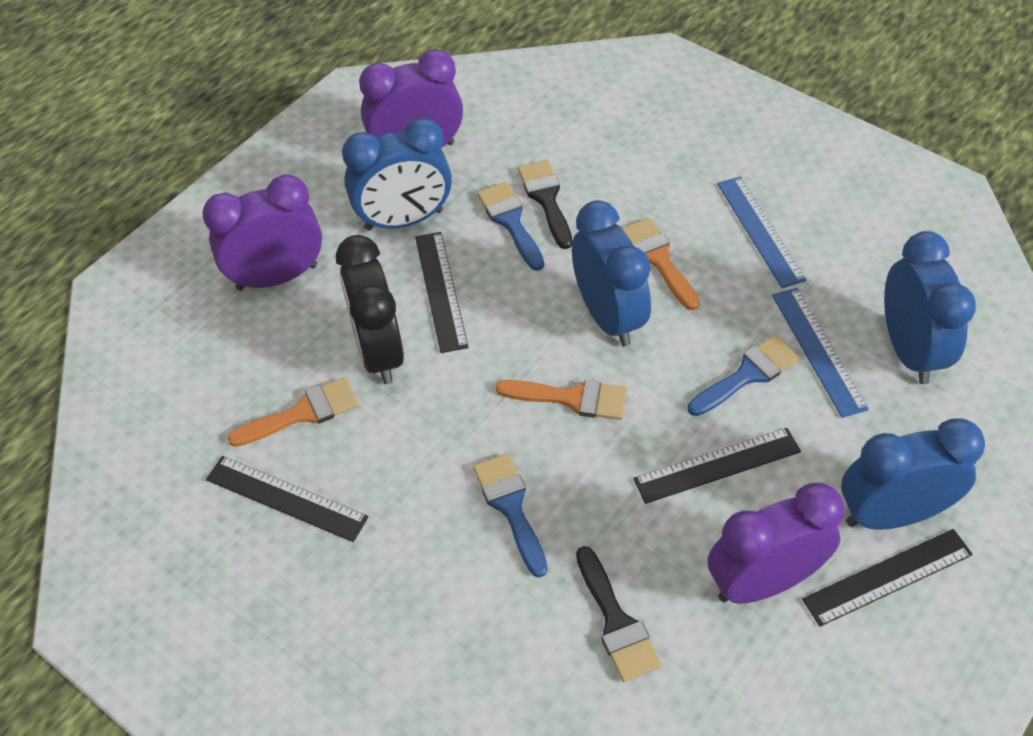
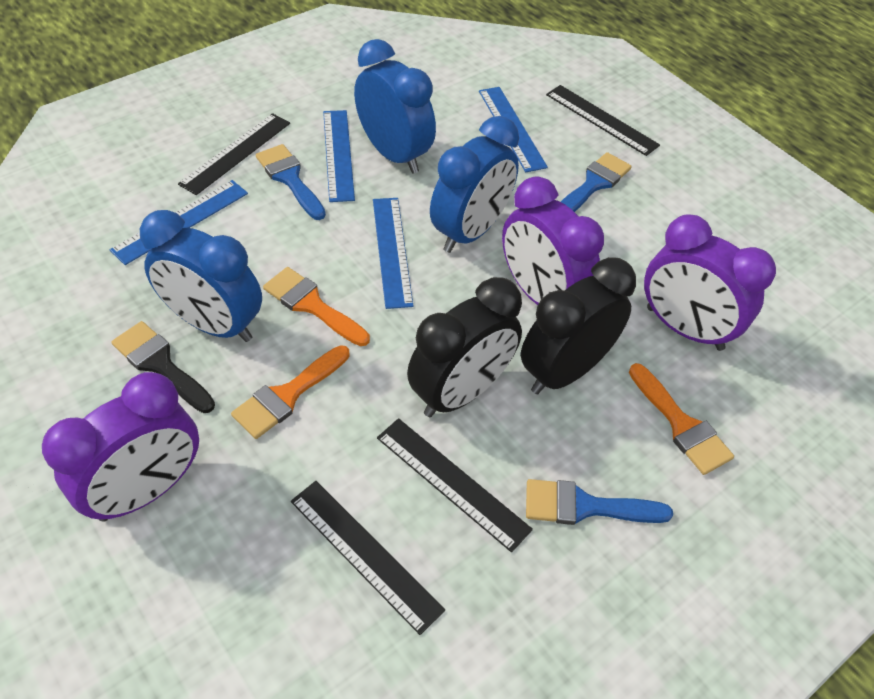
black brush: 2 -> 1
black clock: 1 -> 2
blue clock: 4 -> 3
blue ruler: 2 -> 4

